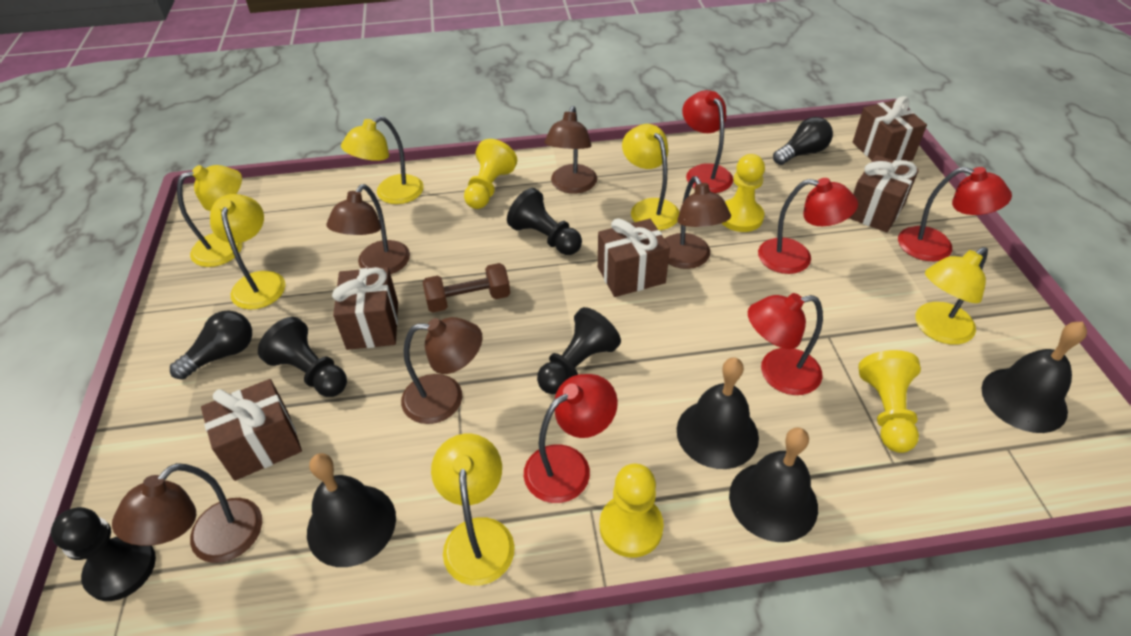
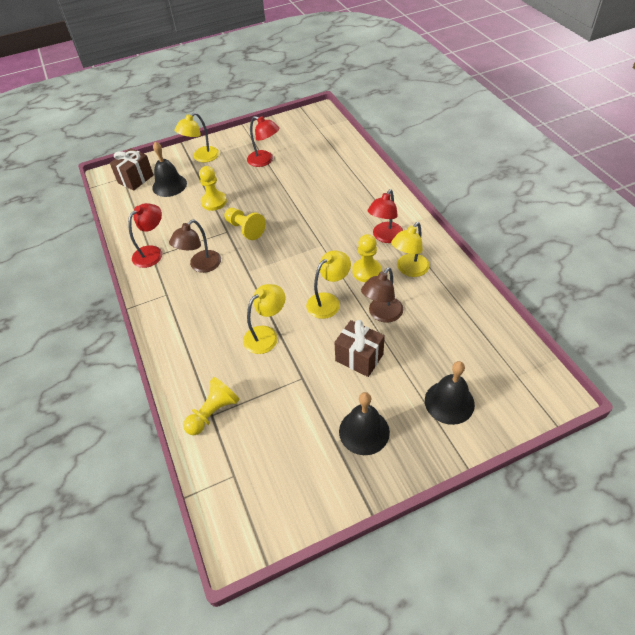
black bell: 4 -> 3
black light bulb: 2 -> 0
black pawn: 4 -> 0
brown dumbbell: 1 -> 0
brown gift: 5 -> 2
brown lamp: 5 -> 2
red lamp: 5 -> 3
yellow lamp: 6 -> 4

